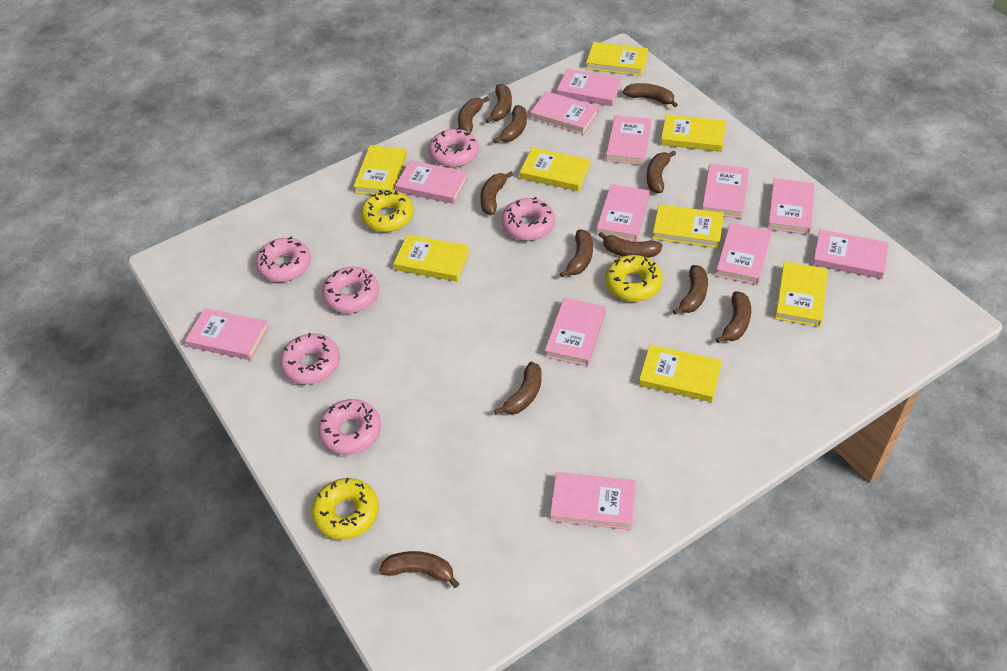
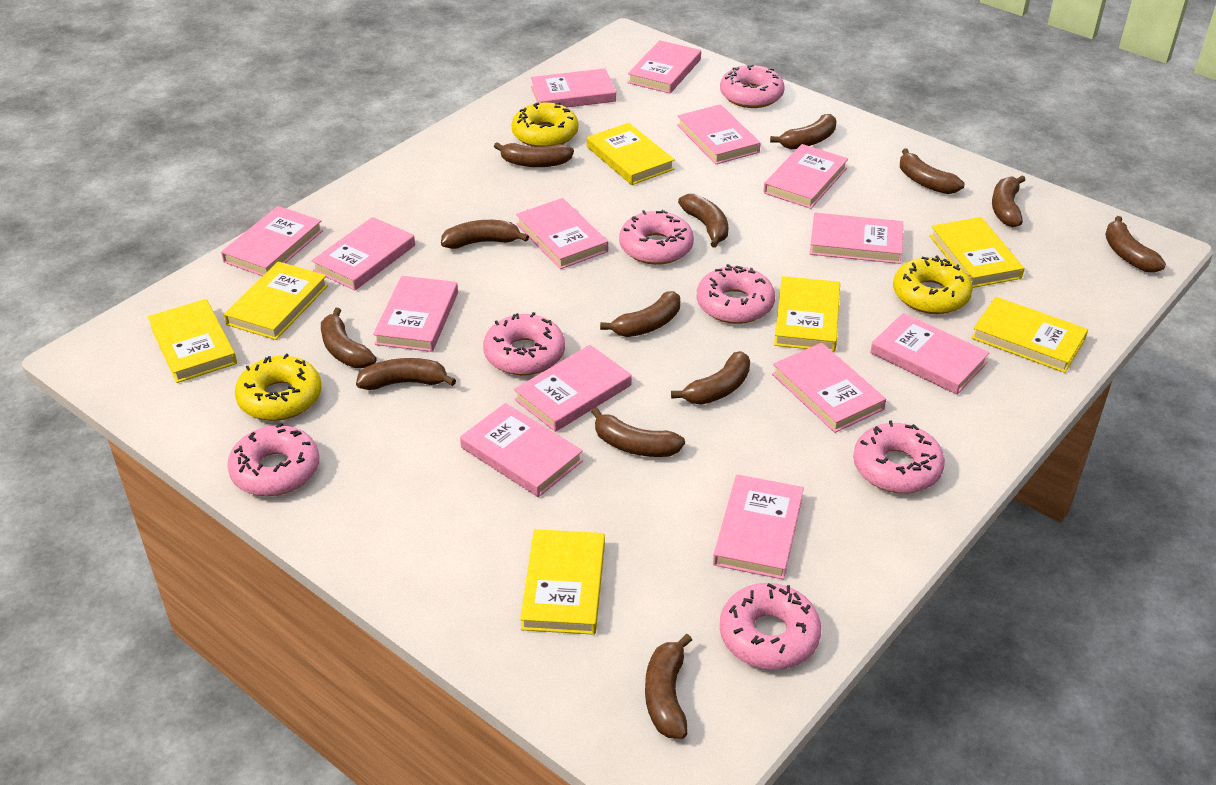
brown banana: 12 -> 13
pink book: 12 -> 14
pink donut: 6 -> 7
yellow book: 8 -> 7

